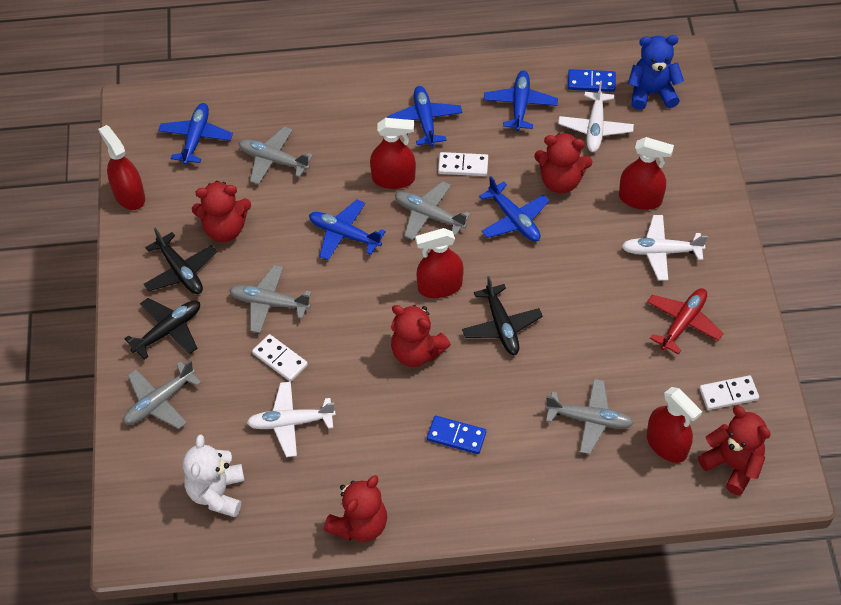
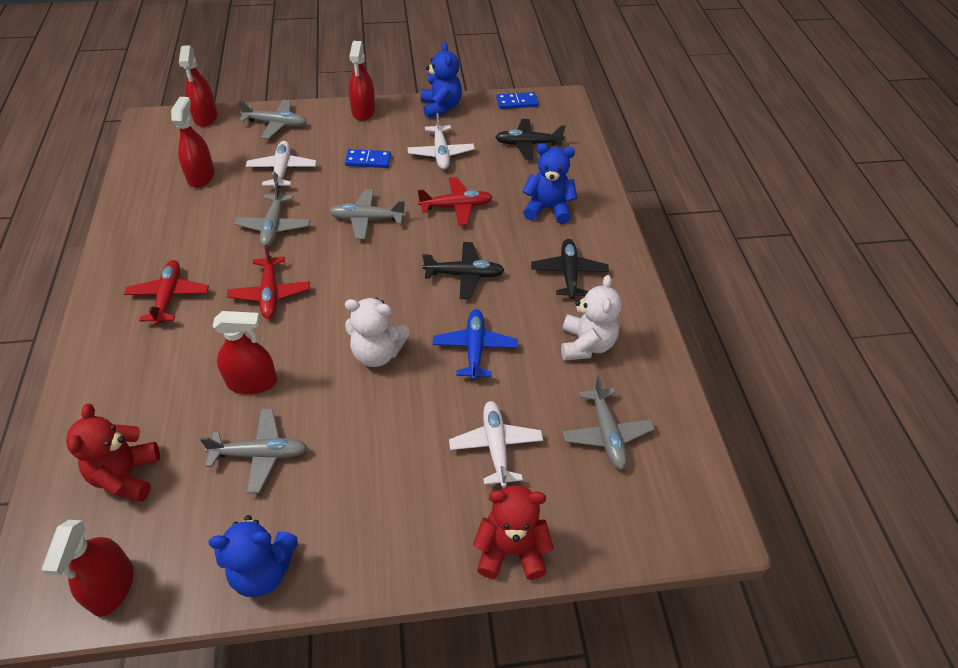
blue plane: 5 -> 1
blue teddy bear: 1 -> 3
red plane: 1 -> 3
red teddy bear: 5 -> 2
white domino: 3 -> 0
white teddy bear: 1 -> 2

